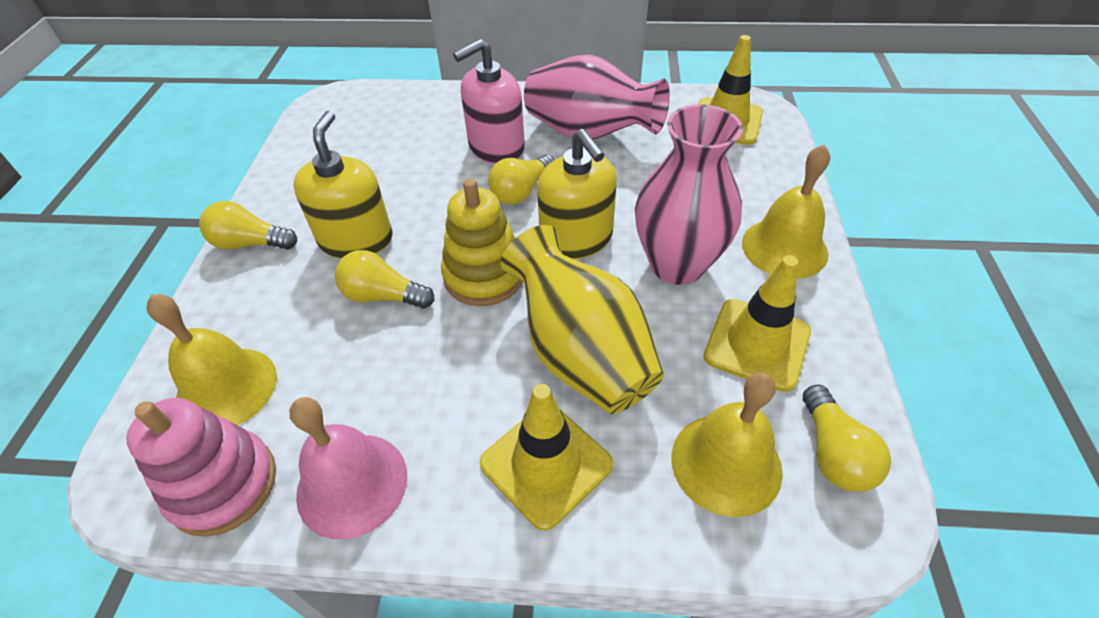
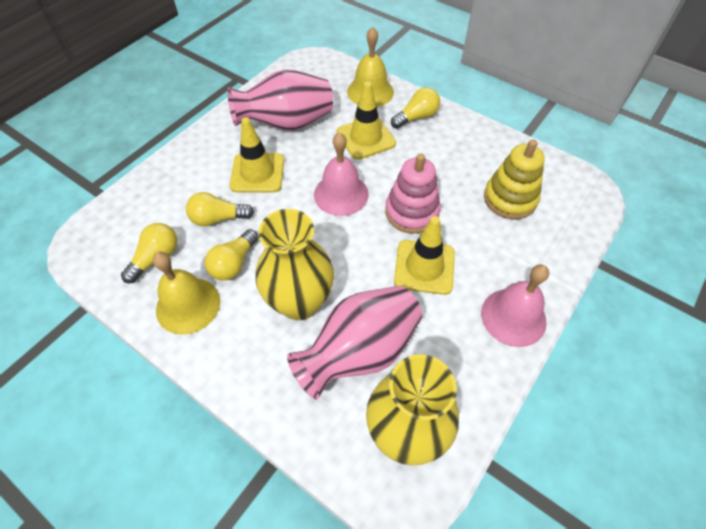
pink bell: 1 -> 2
pink soap dispenser: 1 -> 0
yellow bell: 3 -> 2
yellow soap dispenser: 2 -> 0
yellow vase: 1 -> 2

